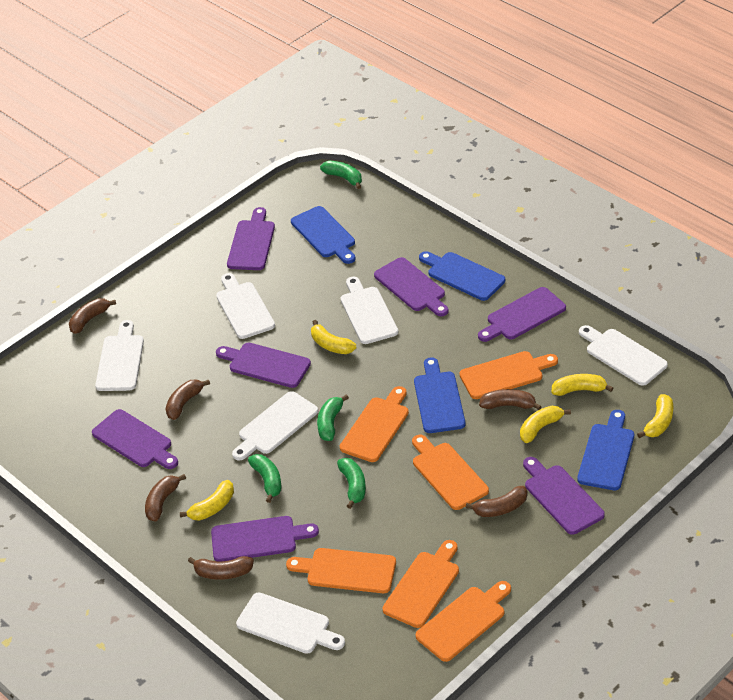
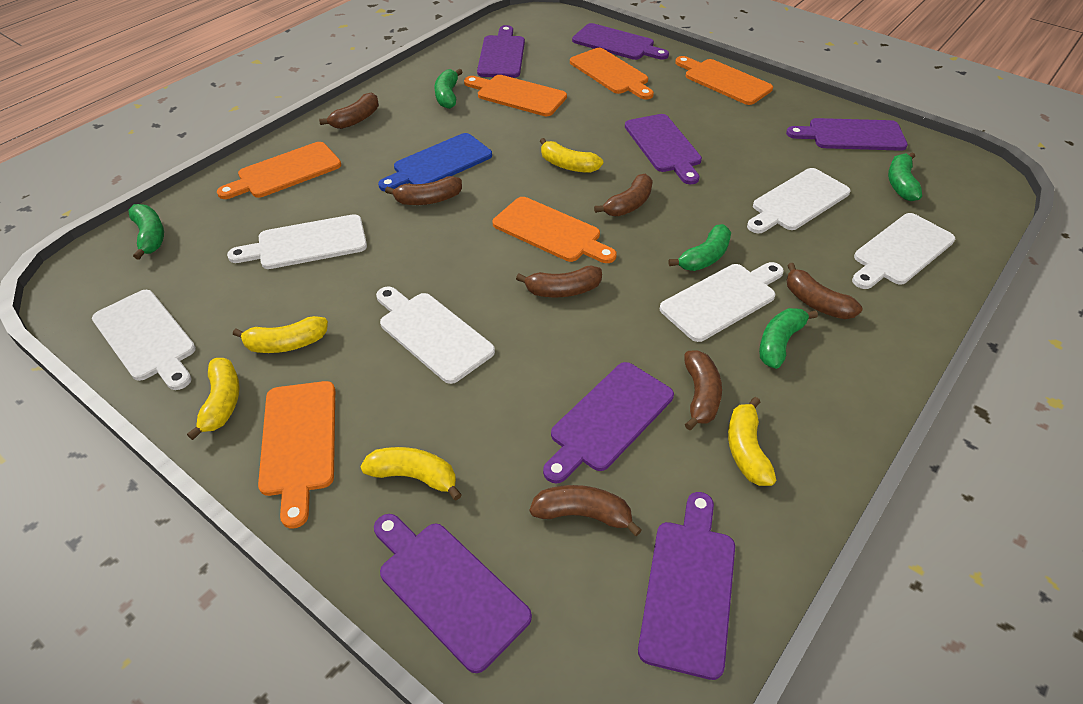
blue cutting board: 4 -> 1
brown banana: 6 -> 7
green banana: 4 -> 5

